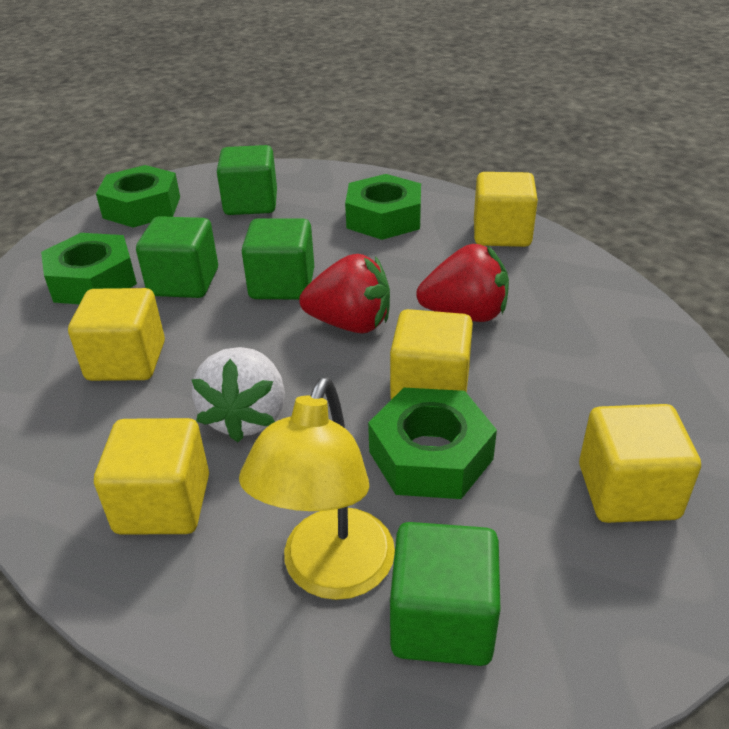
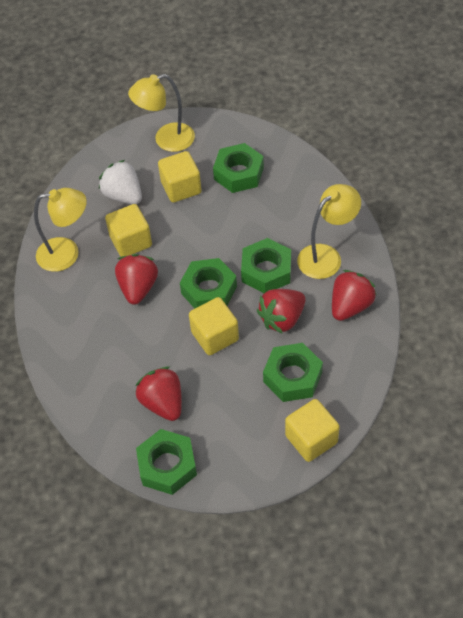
green cube: 4 -> 0
green nut: 4 -> 5
red strawberry: 2 -> 4
yellow cube: 5 -> 4
yellow lamp: 1 -> 3

